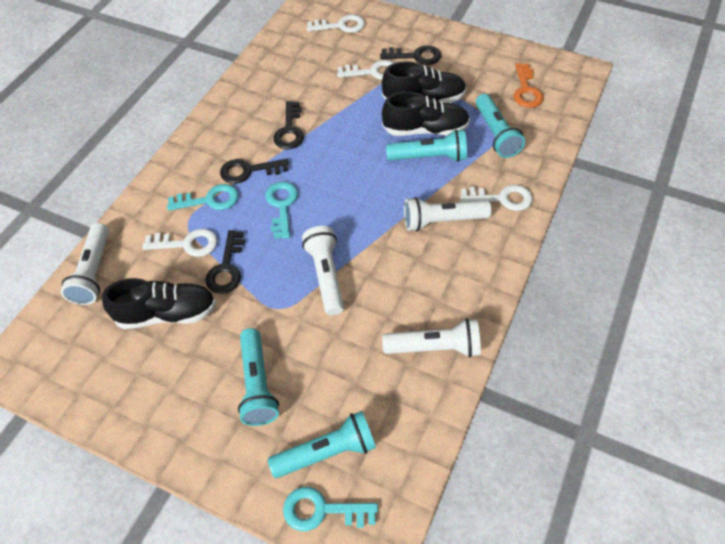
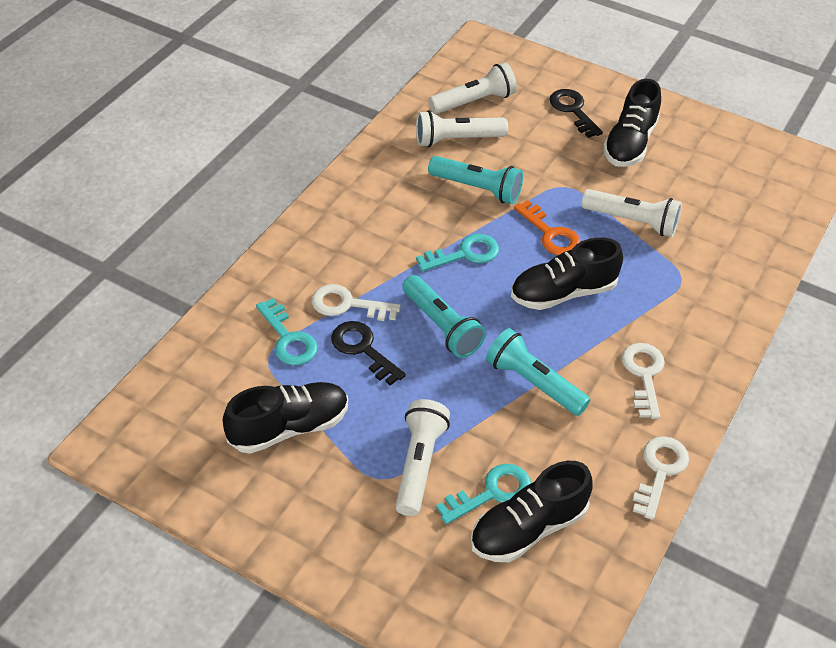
black key: 4 -> 2
black shoe: 3 -> 4
turquoise flashlight: 4 -> 3
white key: 4 -> 3

